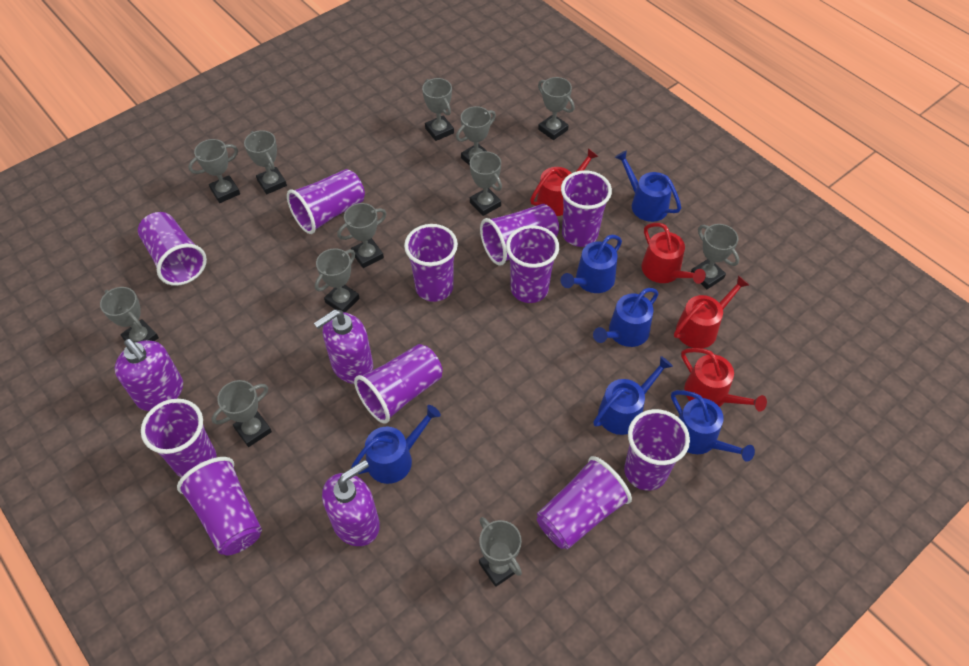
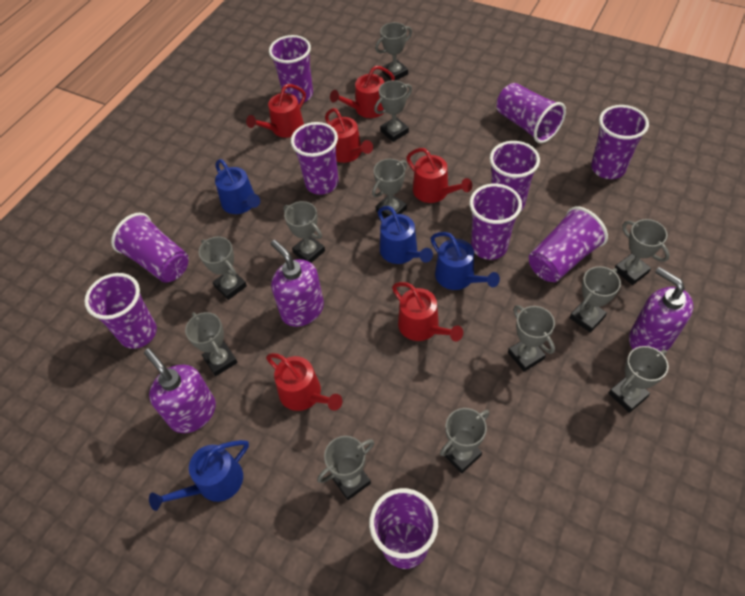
blue watering can: 6 -> 4
purple cup: 11 -> 10
red watering can: 4 -> 6

